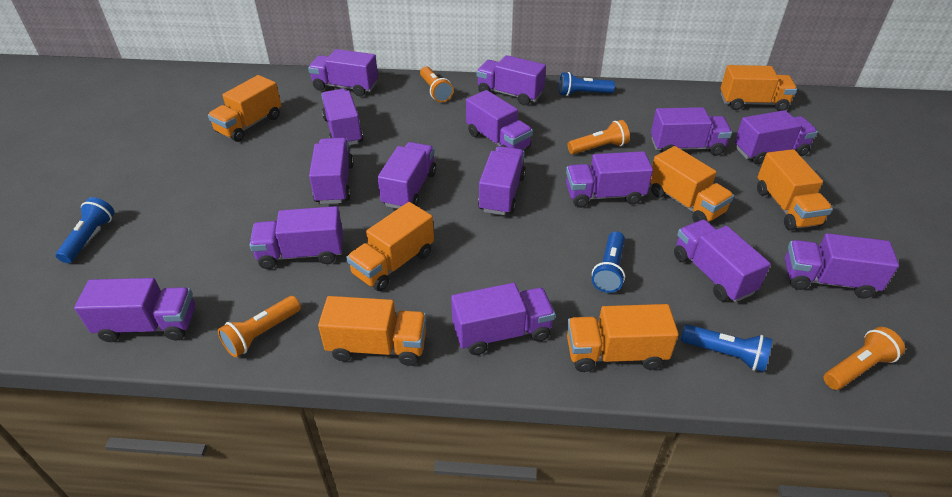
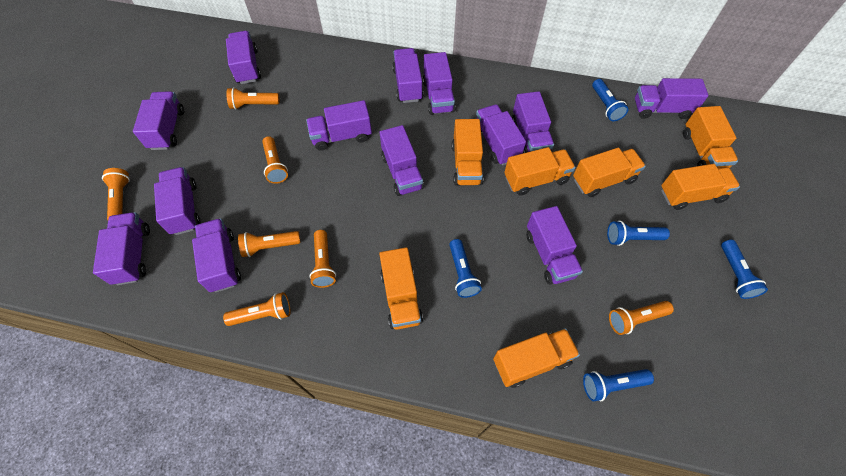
blue flashlight: 4 -> 5
orange flashlight: 4 -> 7
purple truck: 15 -> 13

